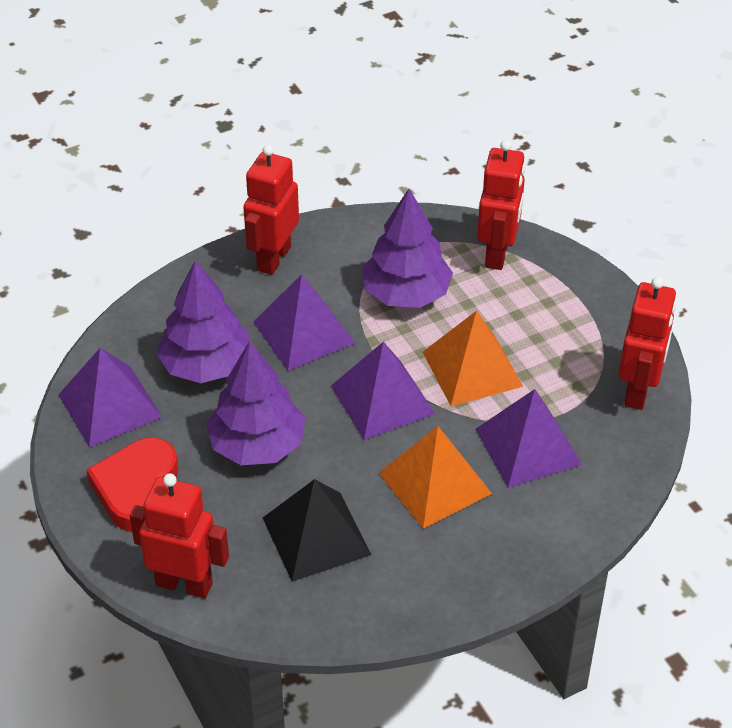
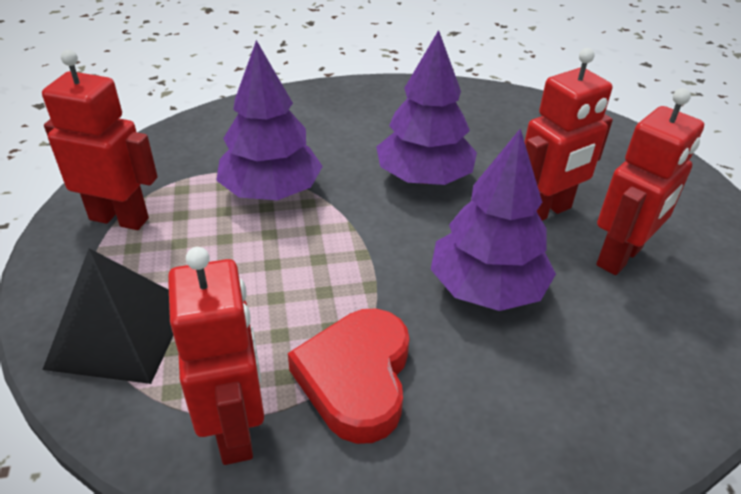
orange pyramid: 2 -> 0
purple pyramid: 4 -> 0

